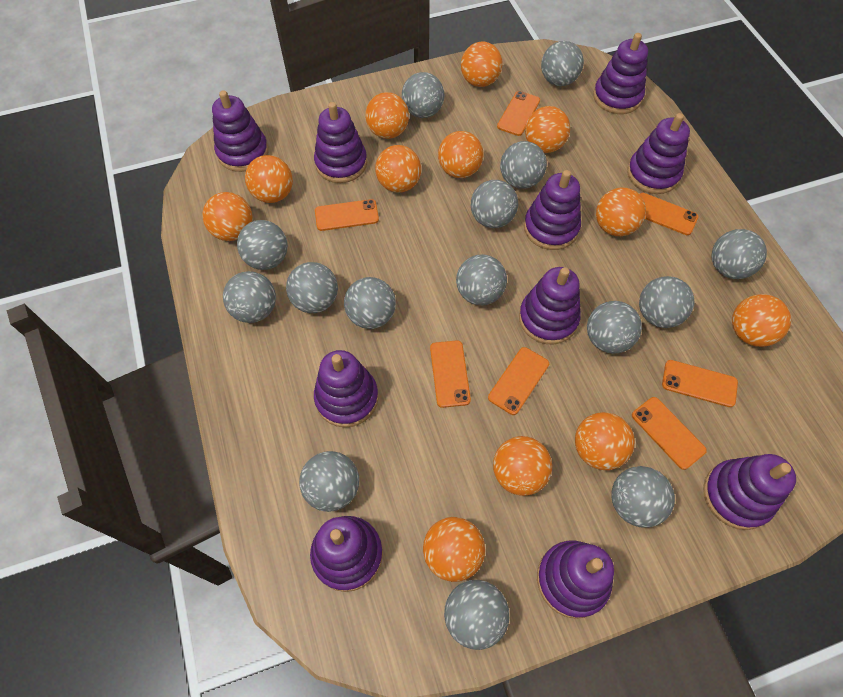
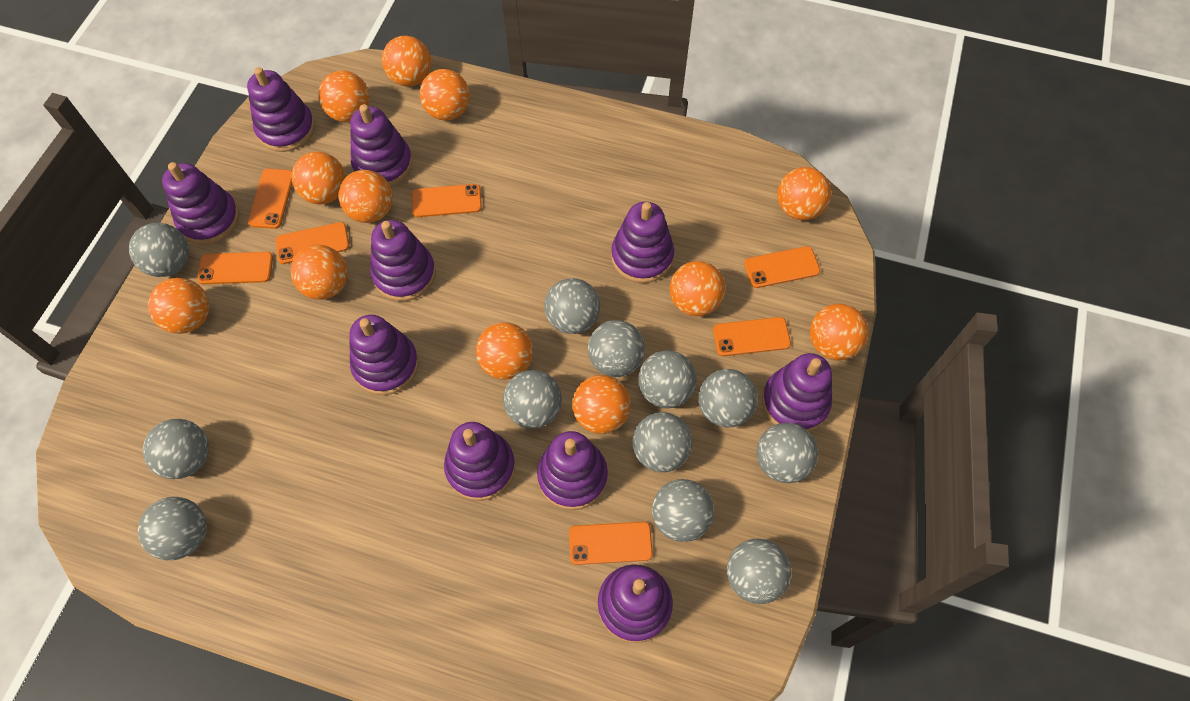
grey ball: 15 -> 12

